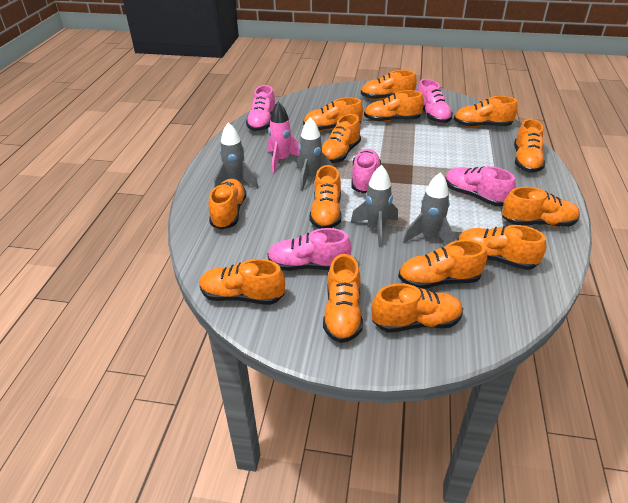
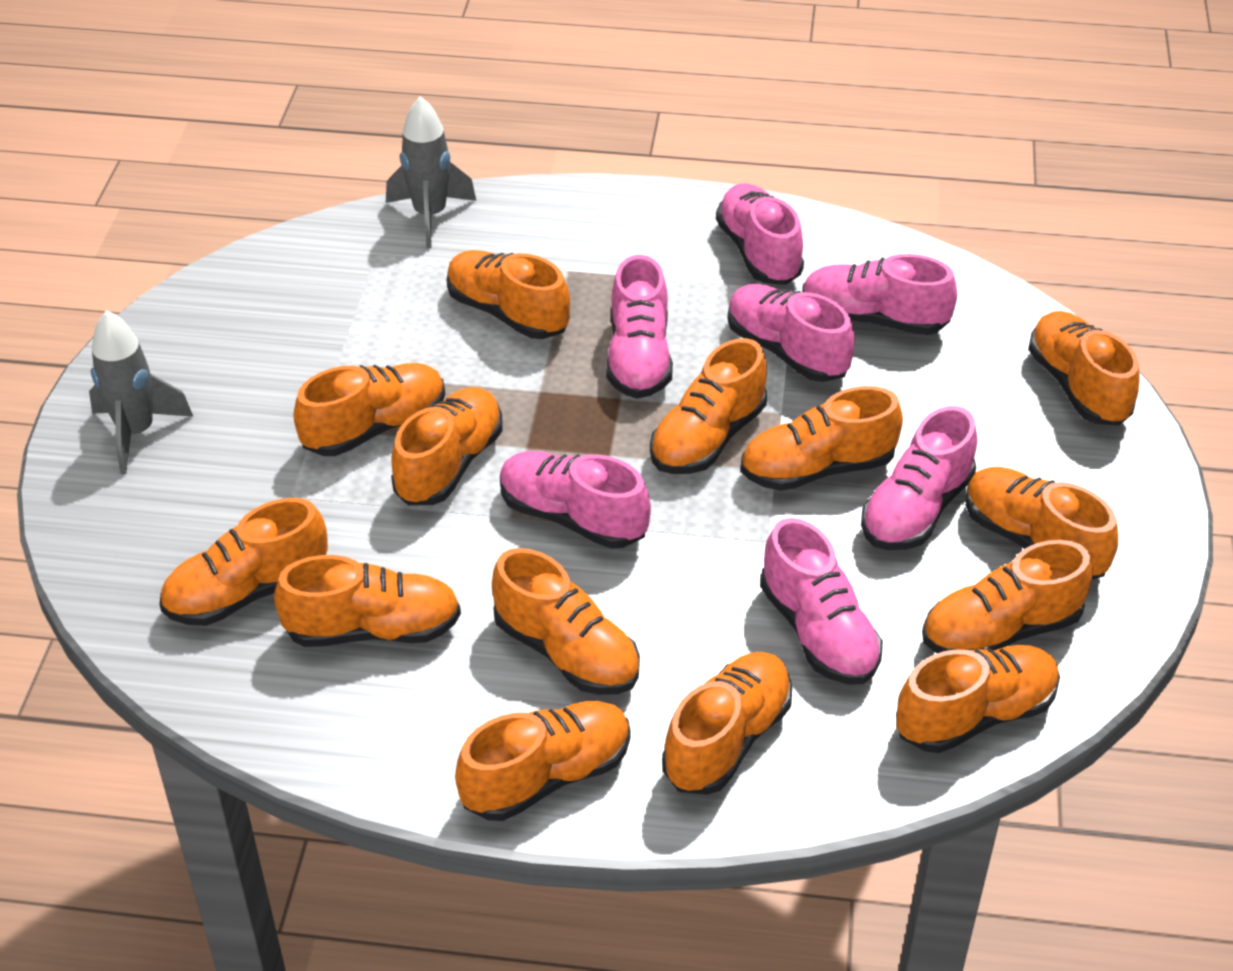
grey rocket: 4 -> 2
pink rocket: 1 -> 0
pink shoe: 5 -> 7

